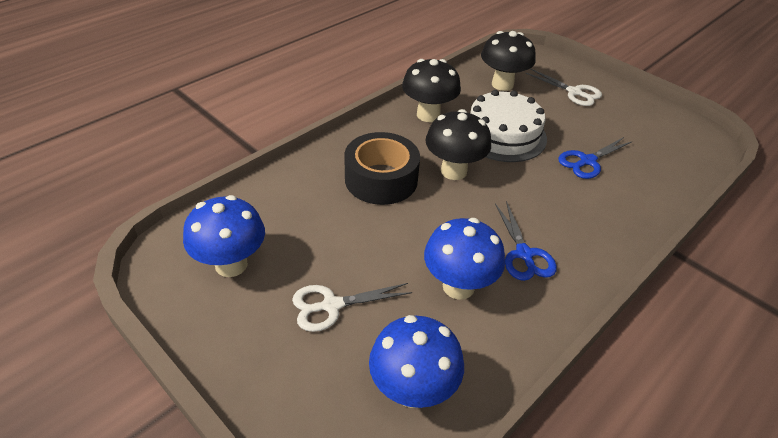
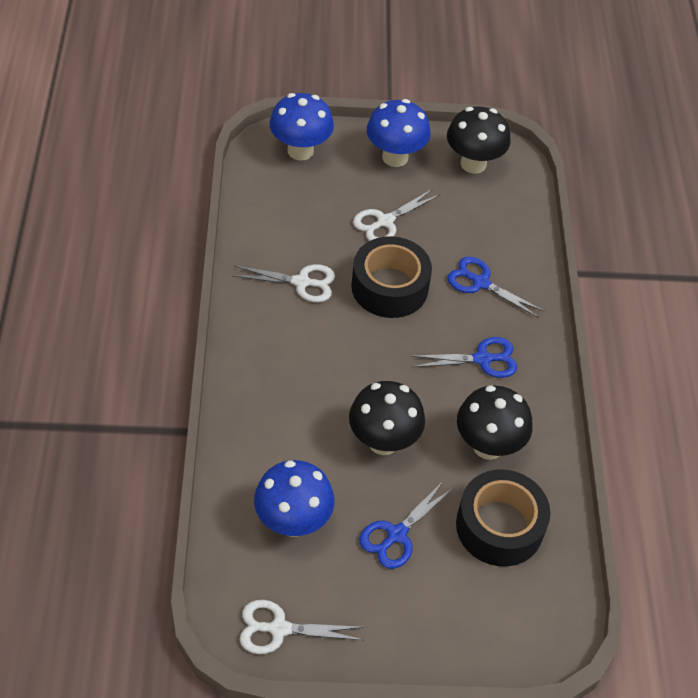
black tape: 1 -> 2
blue scissors: 2 -> 3
white cake: 1 -> 0
white scissors: 2 -> 3

